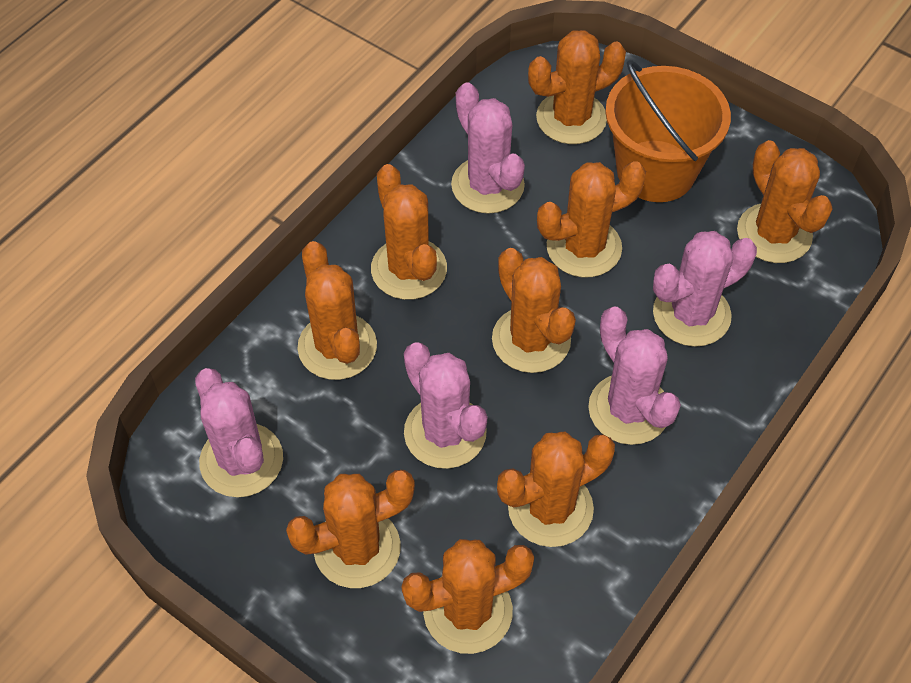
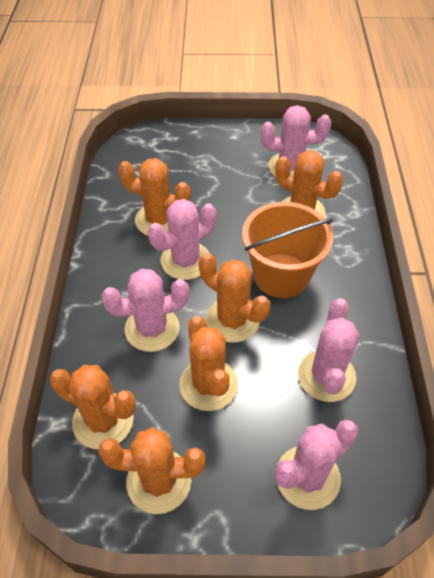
orange cactus: 9 -> 6

